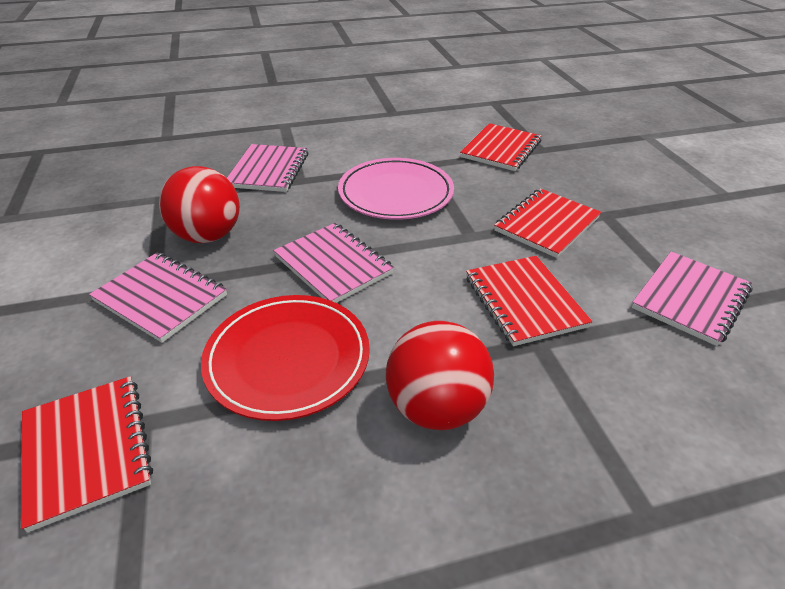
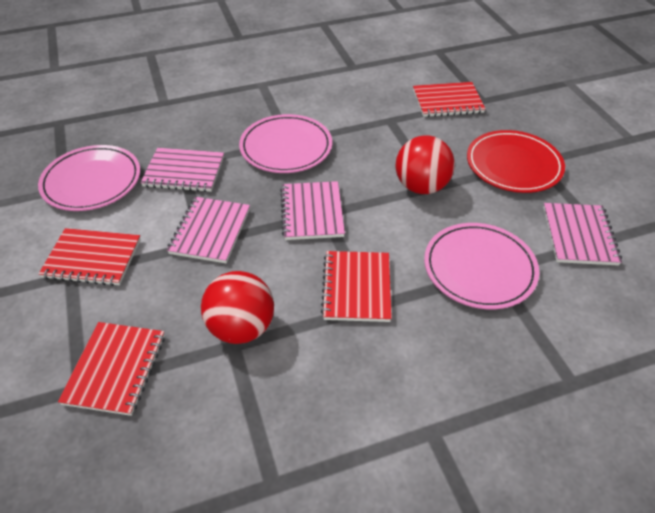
pink plate: 1 -> 3

